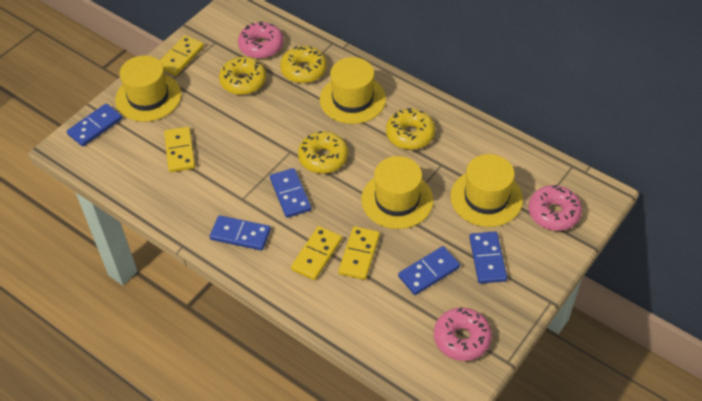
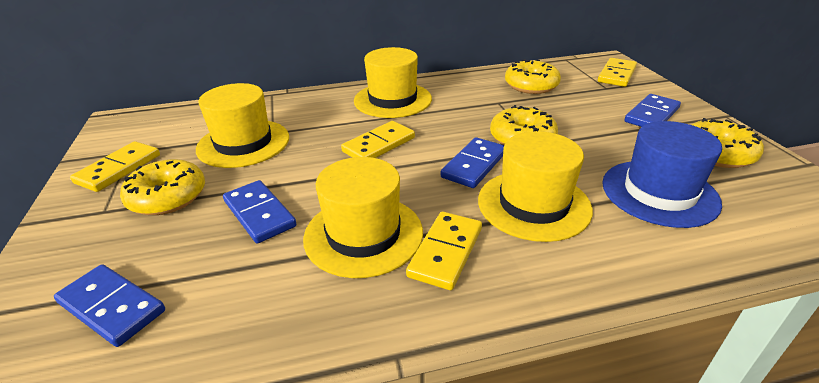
blue domino: 5 -> 4
blue hat: 0 -> 1
pink donut: 3 -> 0

